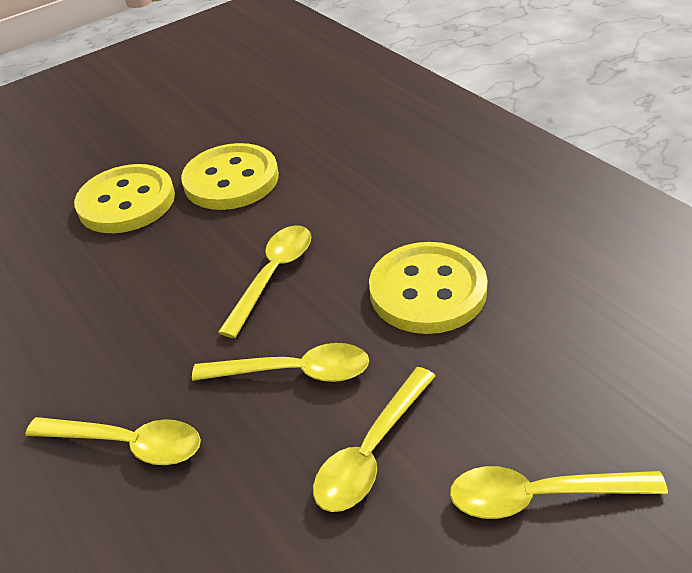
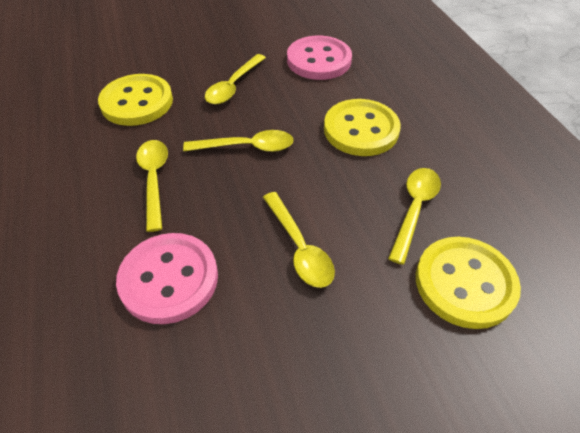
pink button: 0 -> 2

